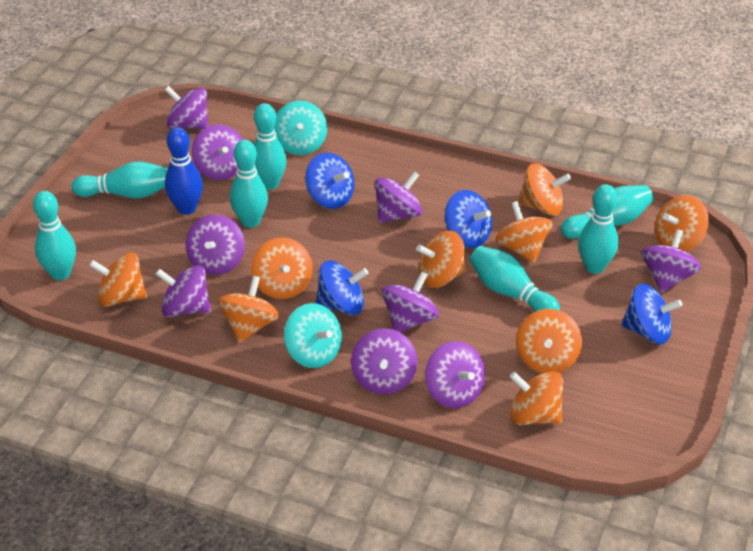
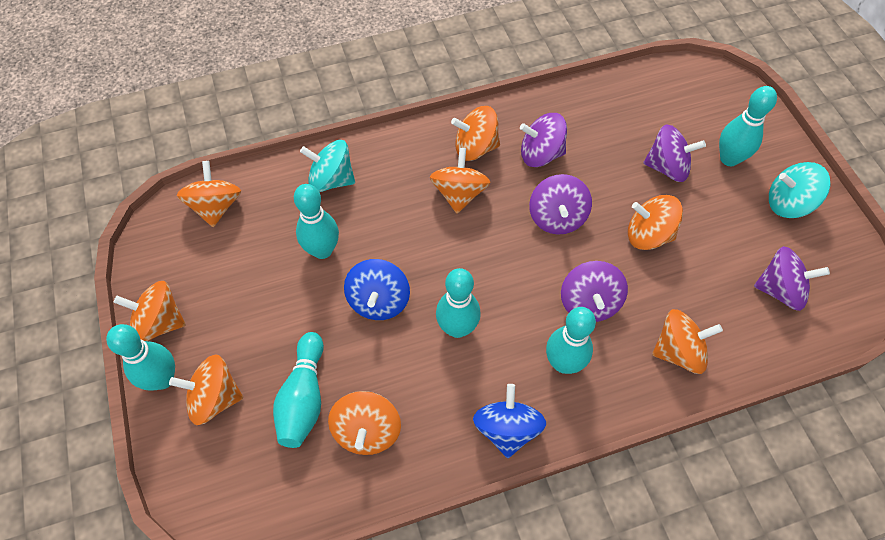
blue bowling pin: 1 -> 0
blue spinning top: 4 -> 2
orange spinning top: 9 -> 8
purple spinning top: 9 -> 5
turquoise bowling pin: 7 -> 6

